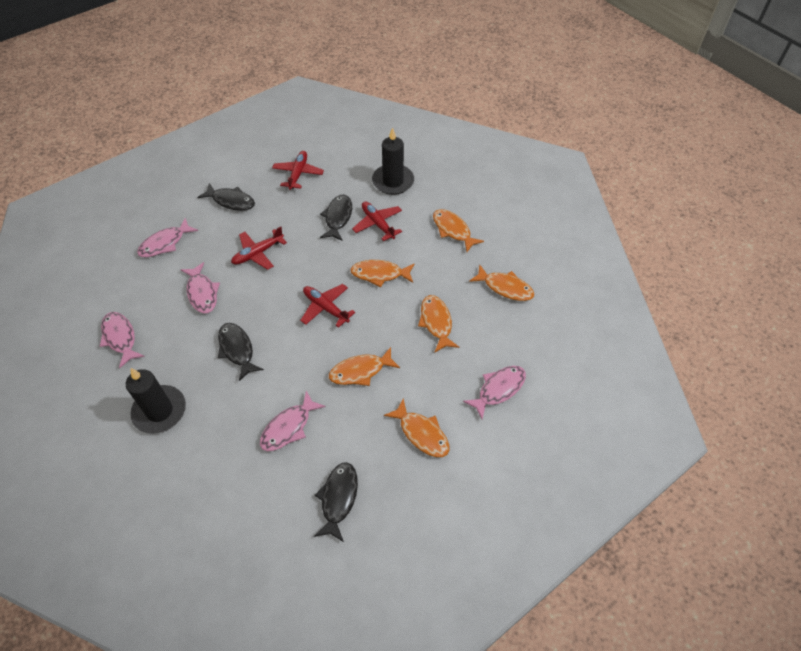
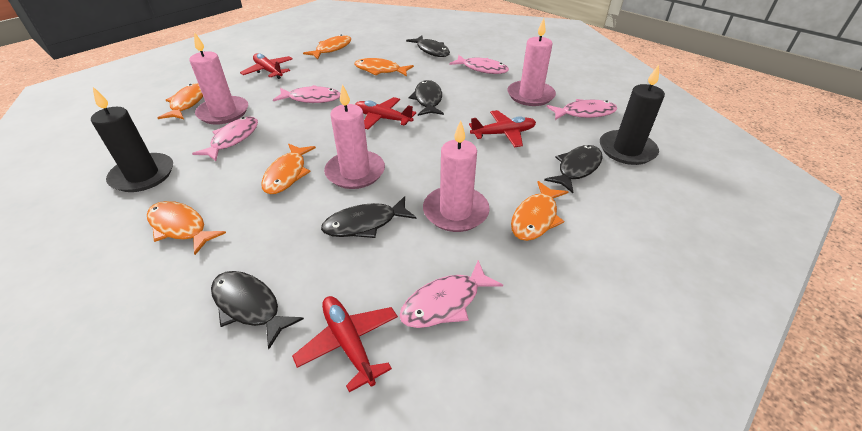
black fish: 4 -> 5
pink candle: 0 -> 4

